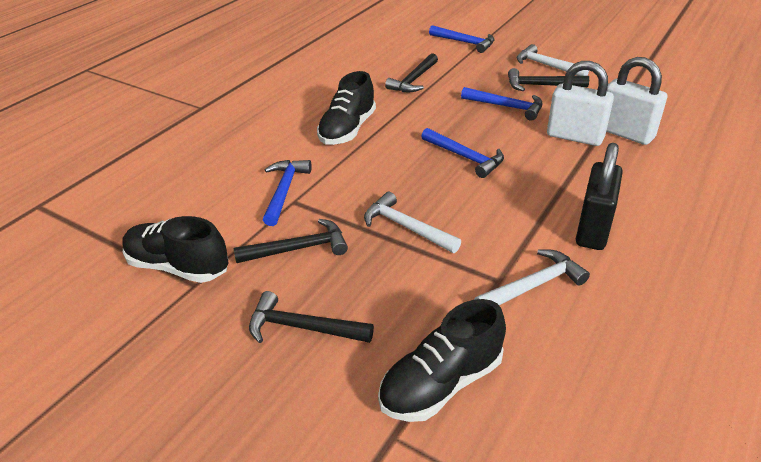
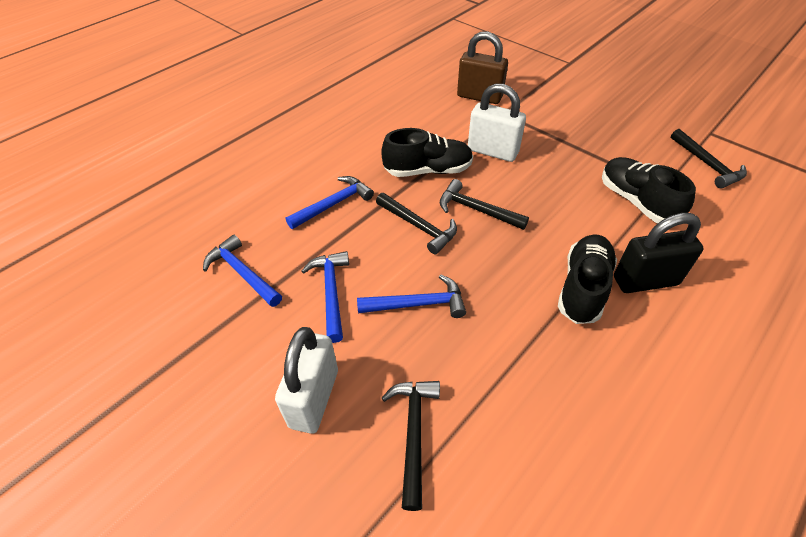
brown padlock: 0 -> 1
white hammer: 3 -> 0

